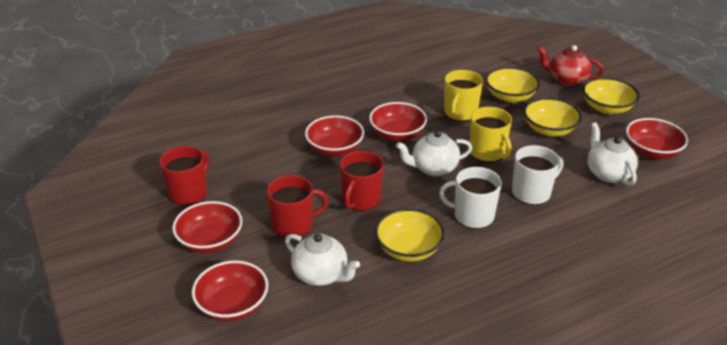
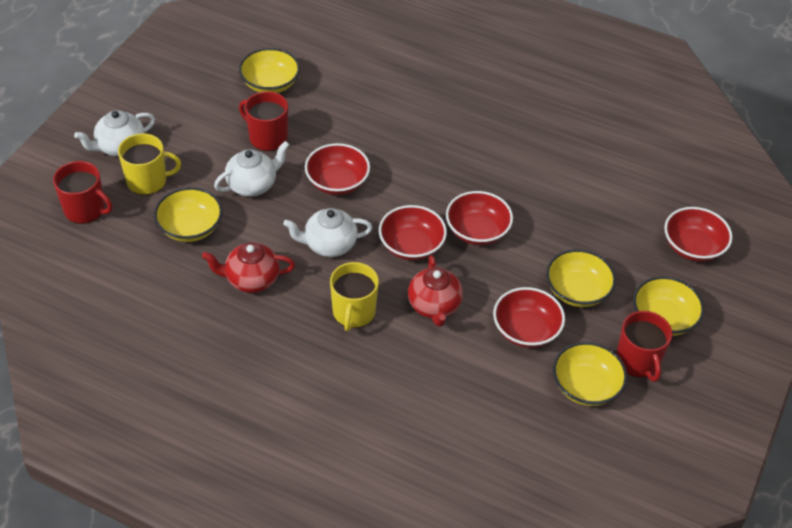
red teapot: 1 -> 2
white mug: 2 -> 0
yellow bowl: 4 -> 5

